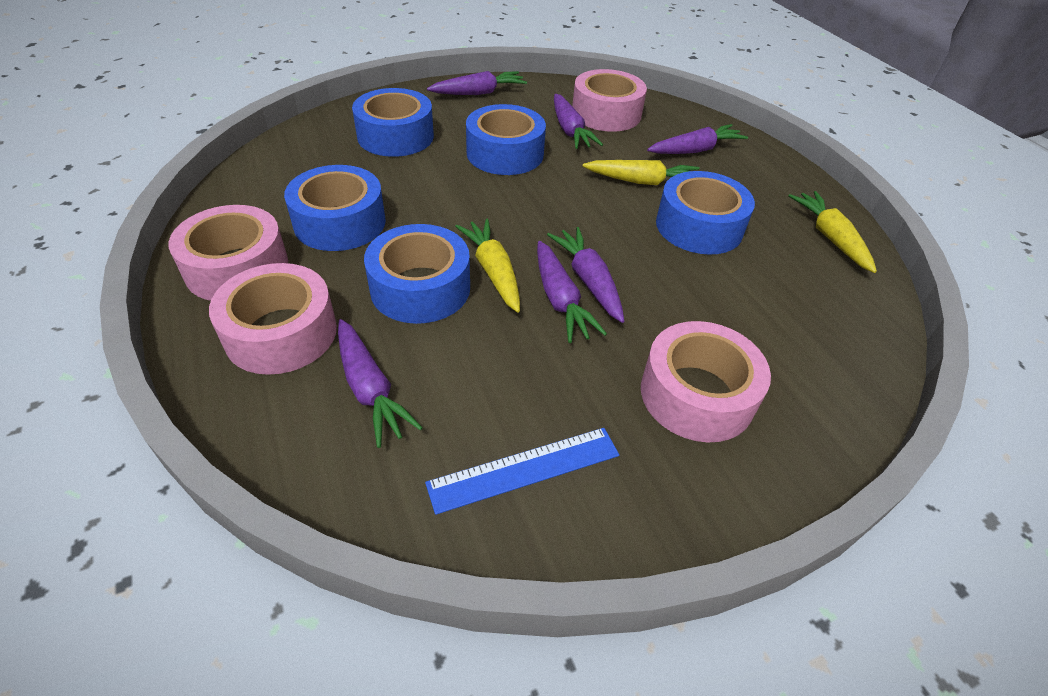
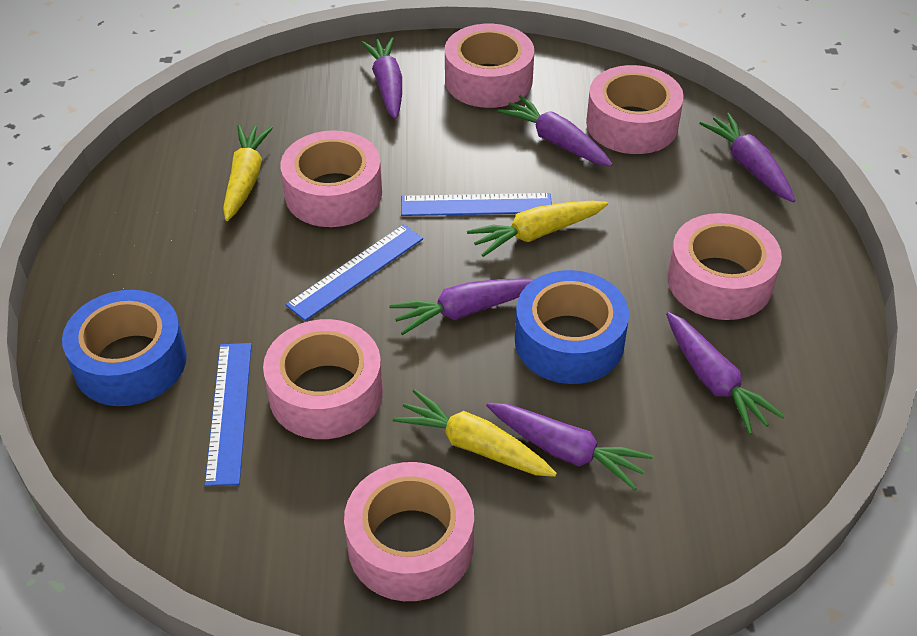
blue ruler: 1 -> 3
blue tape: 5 -> 2
pink tape: 4 -> 6

